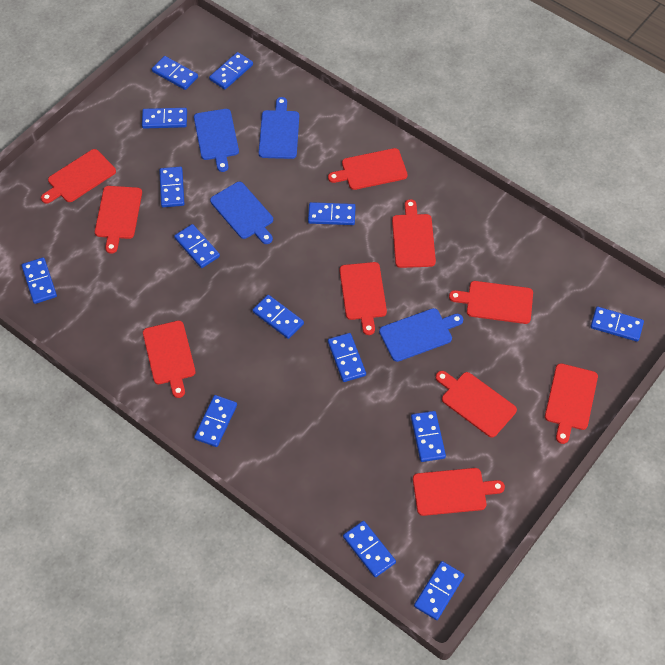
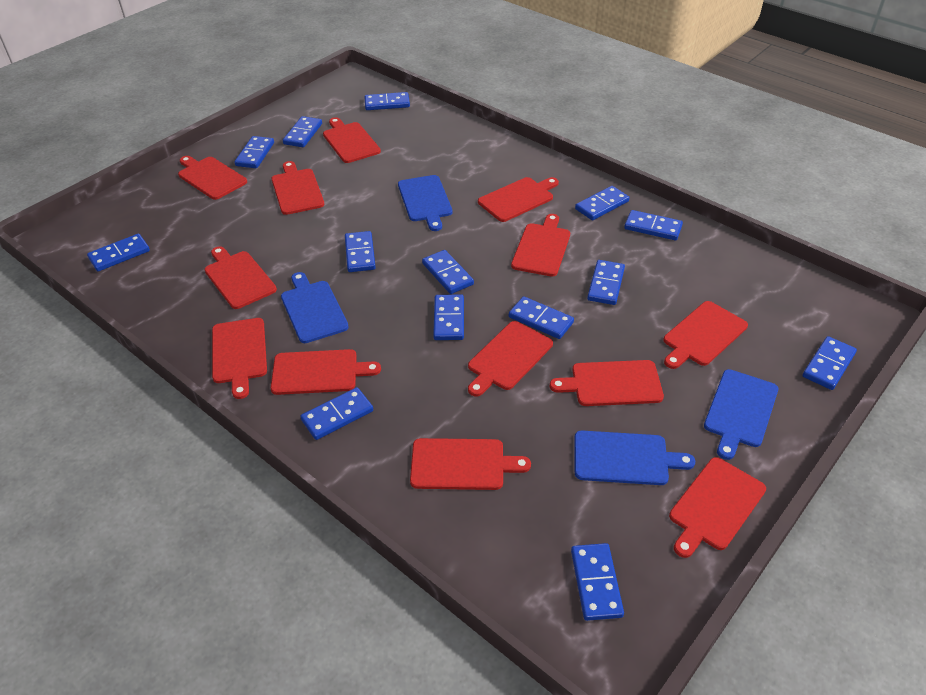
red cutting board: 10 -> 13

